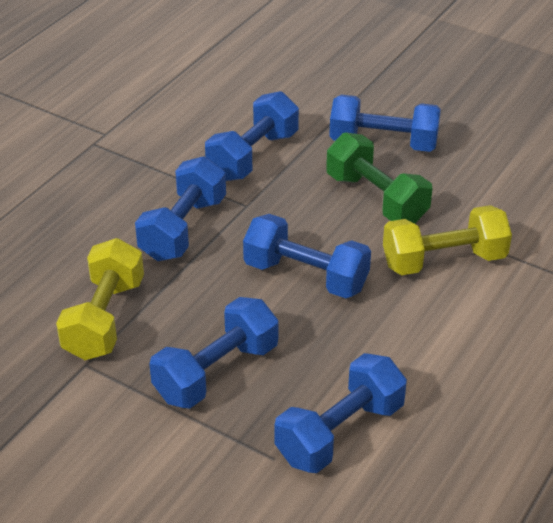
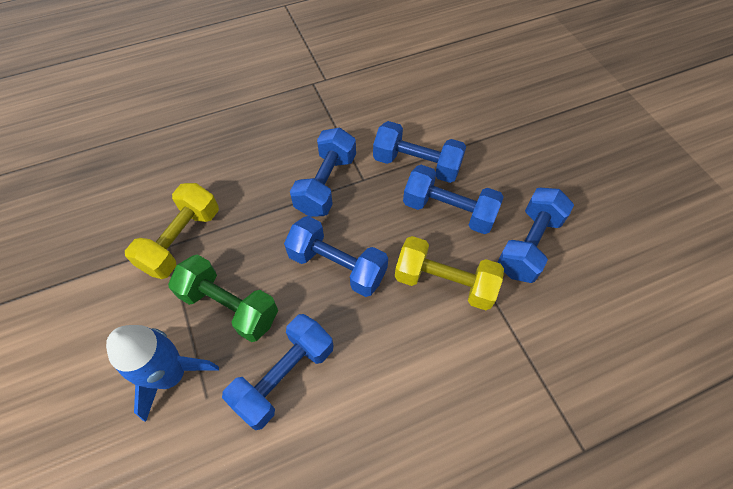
blue rocket: 0 -> 1

